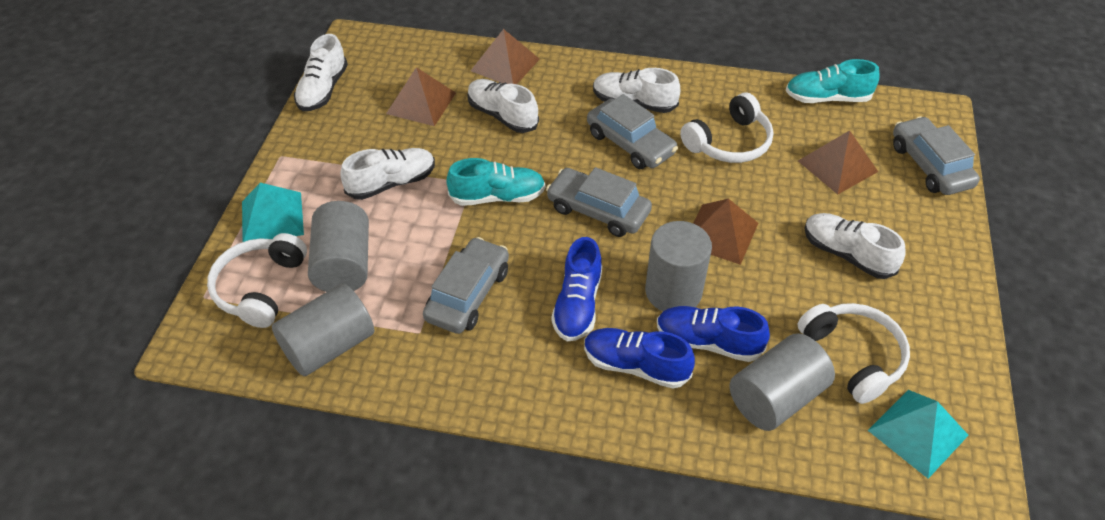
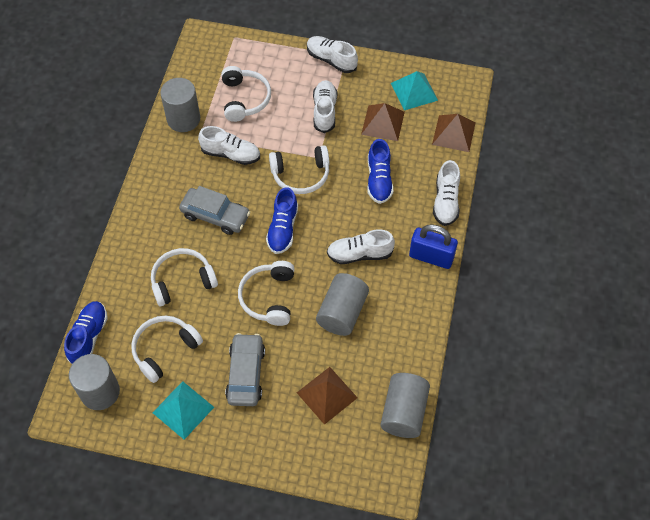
blue padlock: 0 -> 1
brown pyramid: 4 -> 3
grey car: 4 -> 2
turquoise shoe: 2 -> 0
white headphones: 3 -> 5

